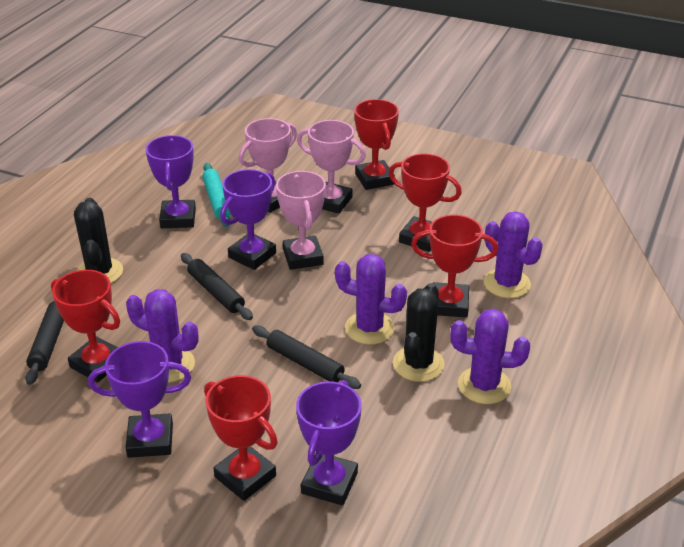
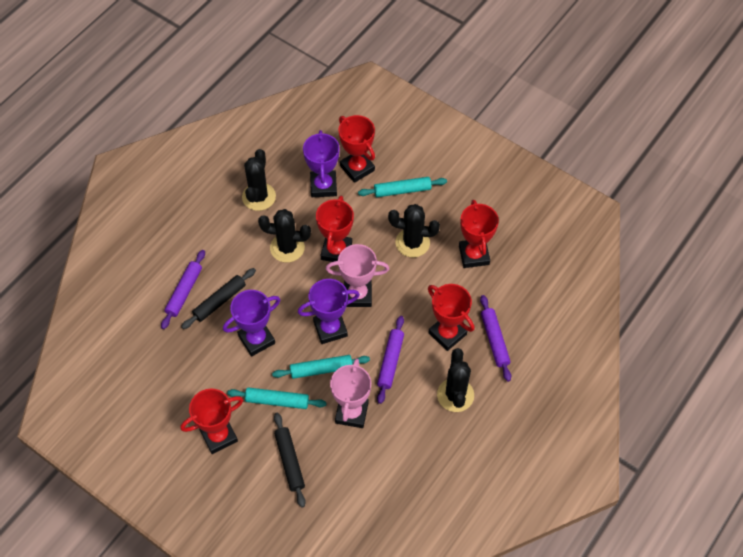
black cactus: 2 -> 4
black rolling pin: 3 -> 2
pink trophy: 3 -> 2
purple cactus: 4 -> 0
purple rolling pin: 0 -> 3
purple trophy: 4 -> 3
turquoise rolling pin: 1 -> 3

